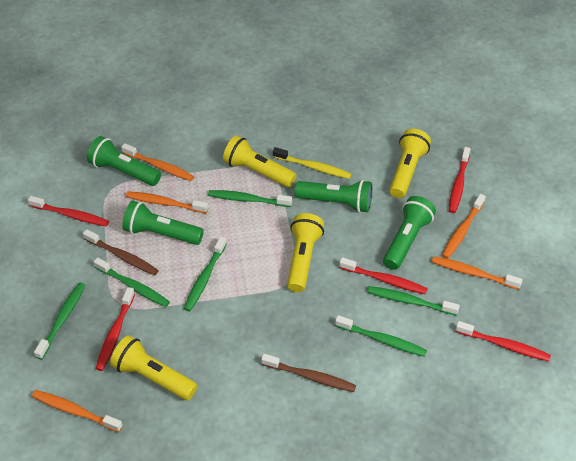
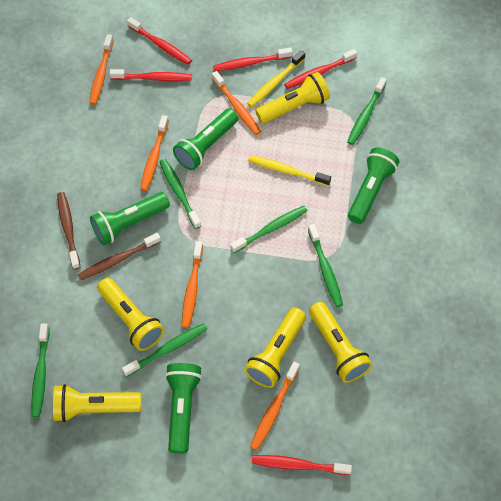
yellow flashlight: 4 -> 5
yellow toothbrush: 1 -> 2

